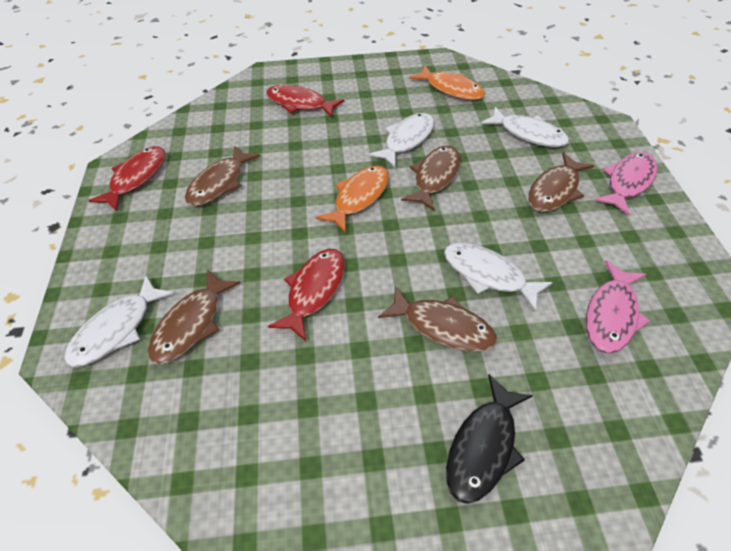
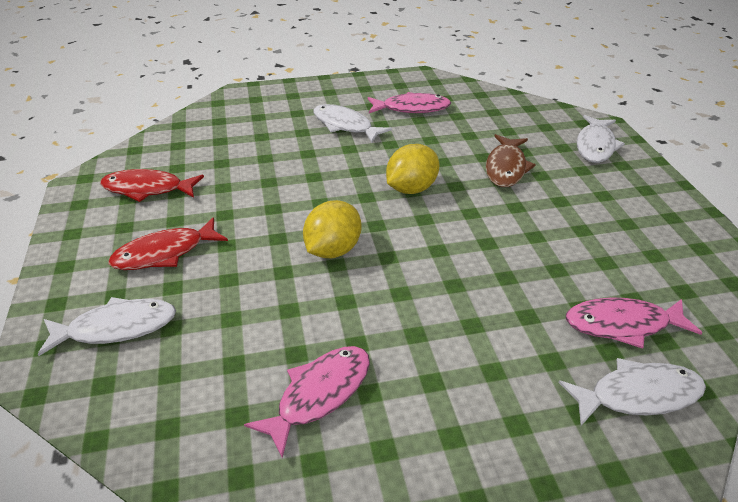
black fish: 1 -> 0
brown fish: 5 -> 1
orange fish: 2 -> 0
pink fish: 2 -> 3
red fish: 3 -> 2
yellow lemon: 0 -> 2

